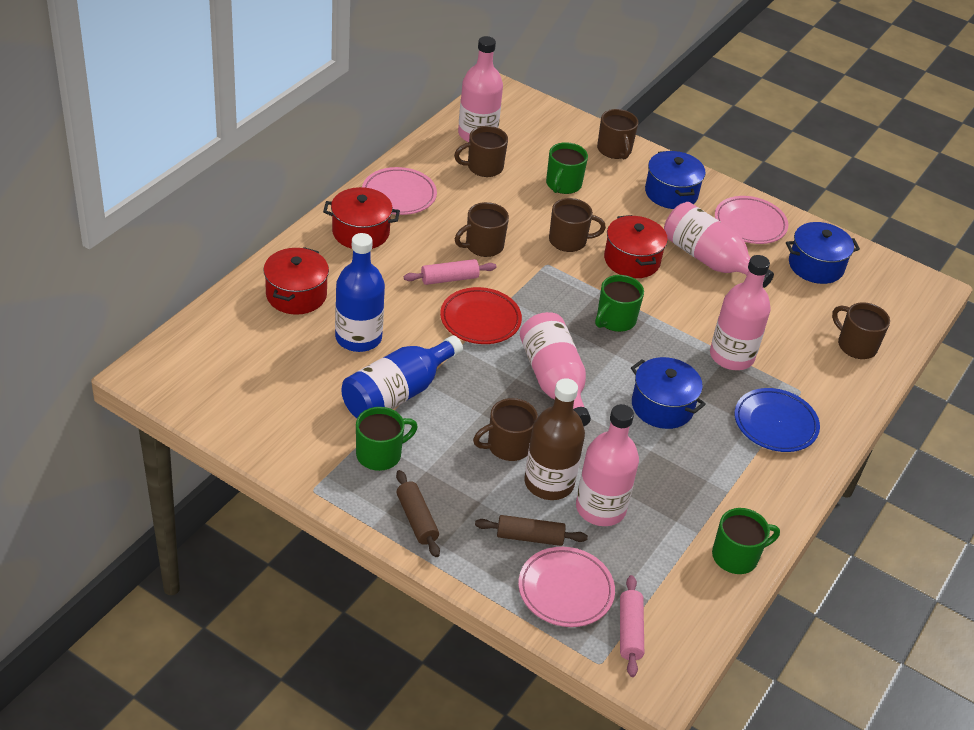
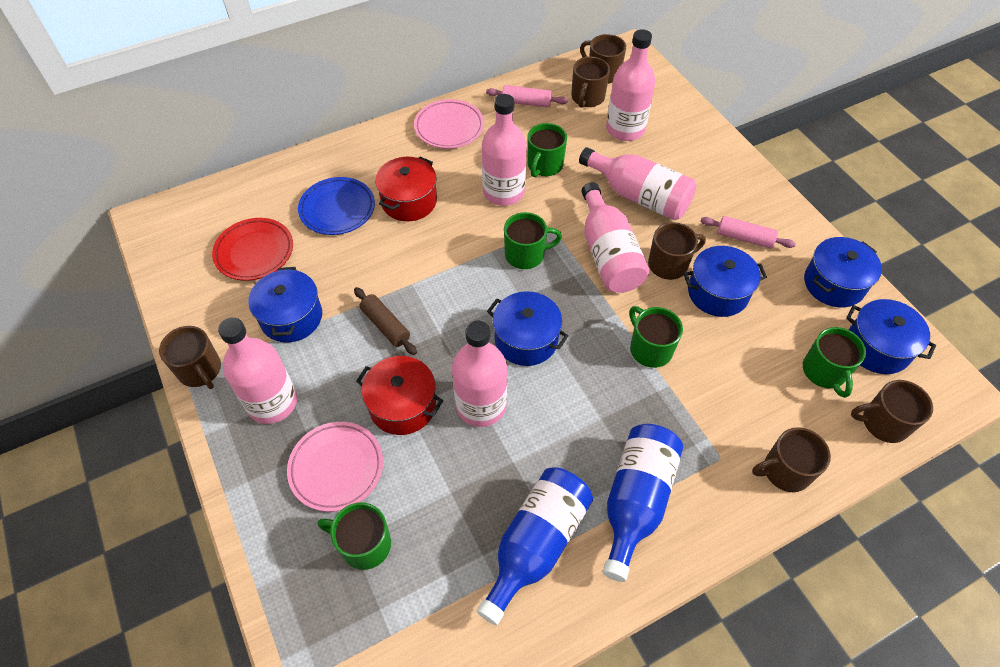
blue pot: 3 -> 5
brown bottle: 1 -> 0
brown rolling pin: 2 -> 1
green mug: 4 -> 5
pink bottle: 5 -> 6
pink plate: 3 -> 2
red pot: 3 -> 2

